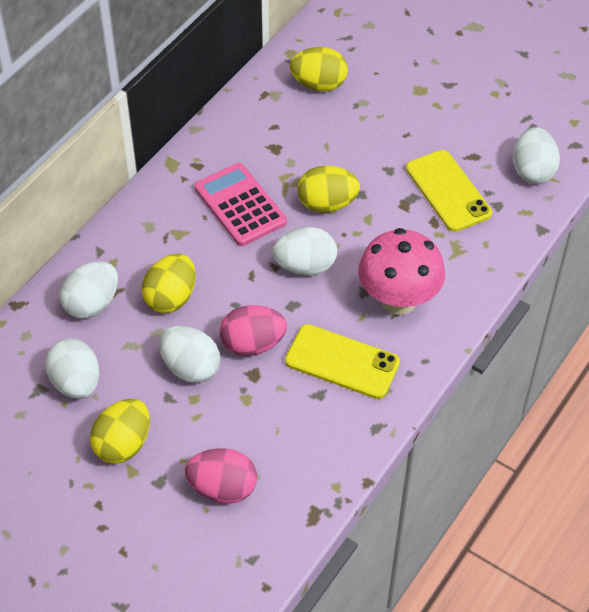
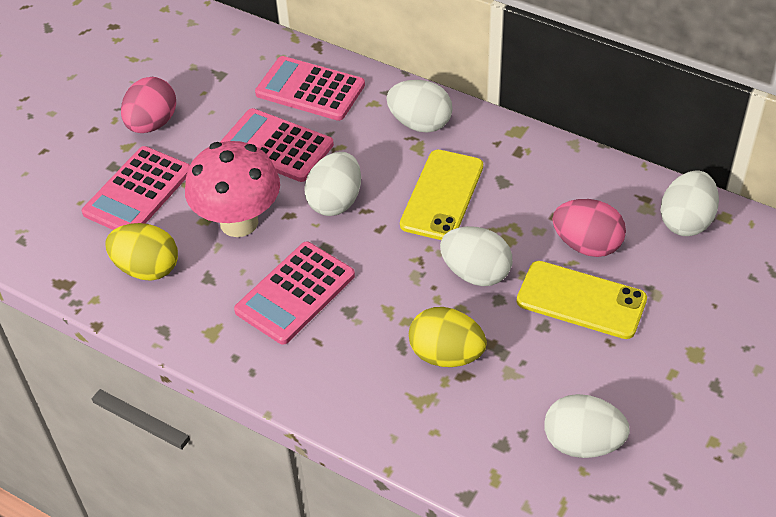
pink calculator: 1 -> 4
yellow egg: 4 -> 2

